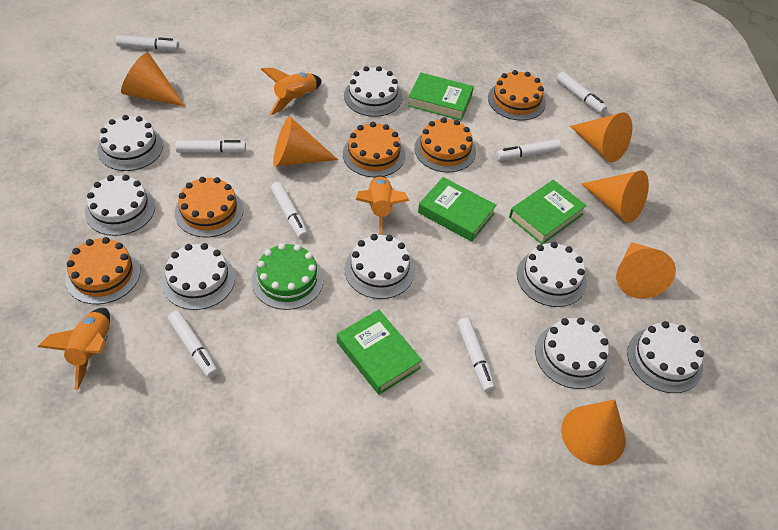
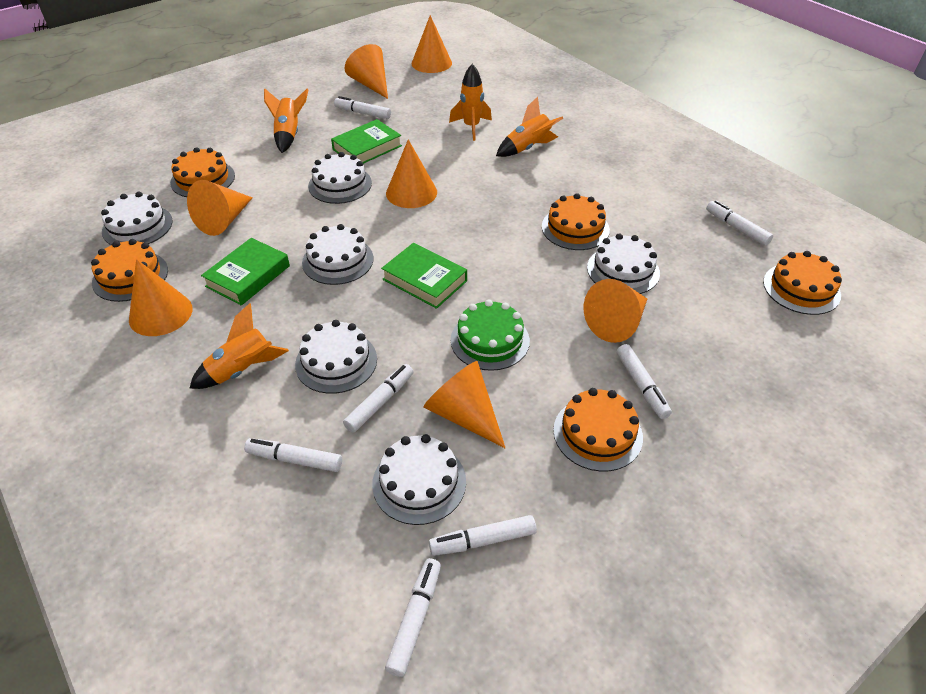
green book: 4 -> 3
orange cone: 6 -> 7
orange rocket: 3 -> 4
white cake: 8 -> 6

